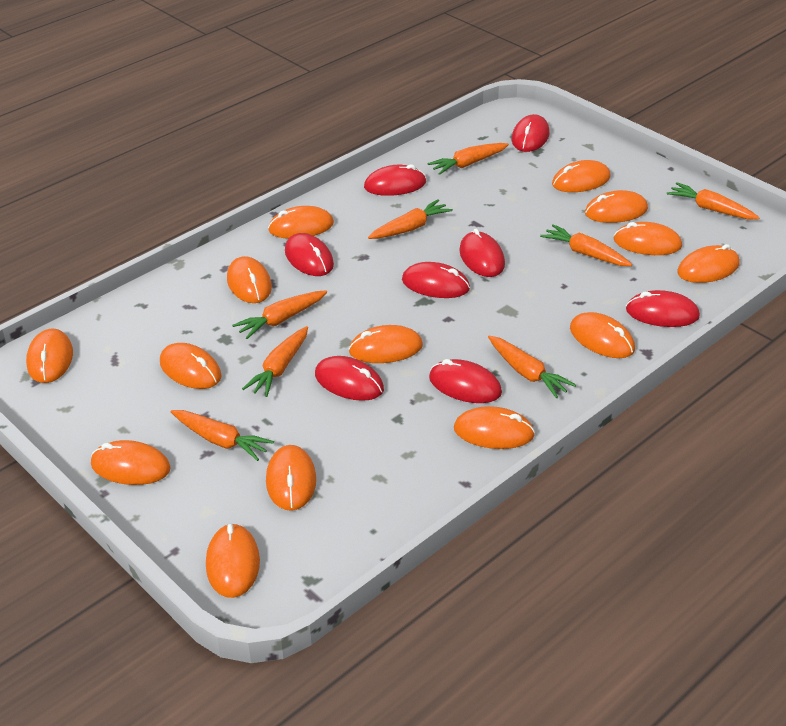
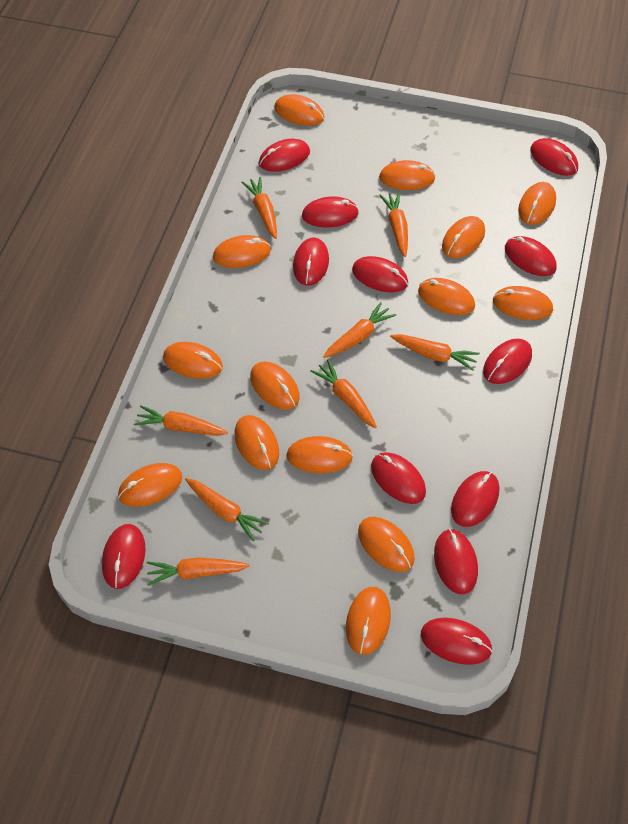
red mouse: 8 -> 12

